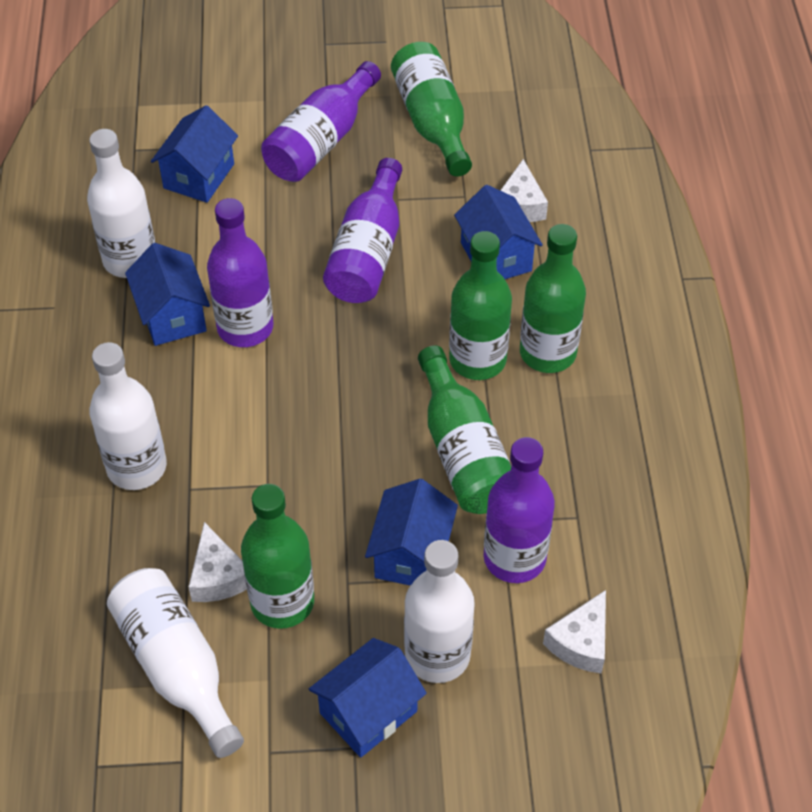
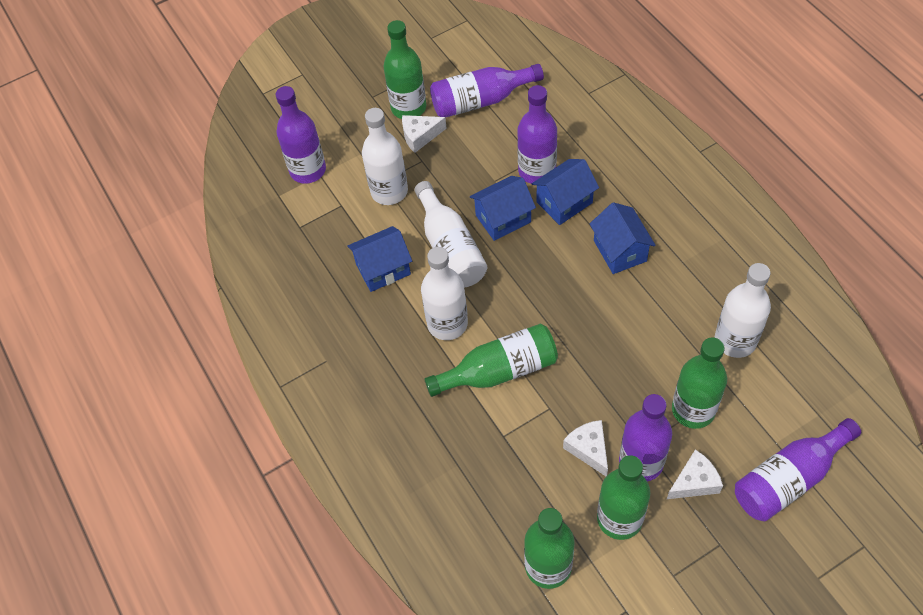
blue house: 5 -> 4
purple bottle: 4 -> 5

